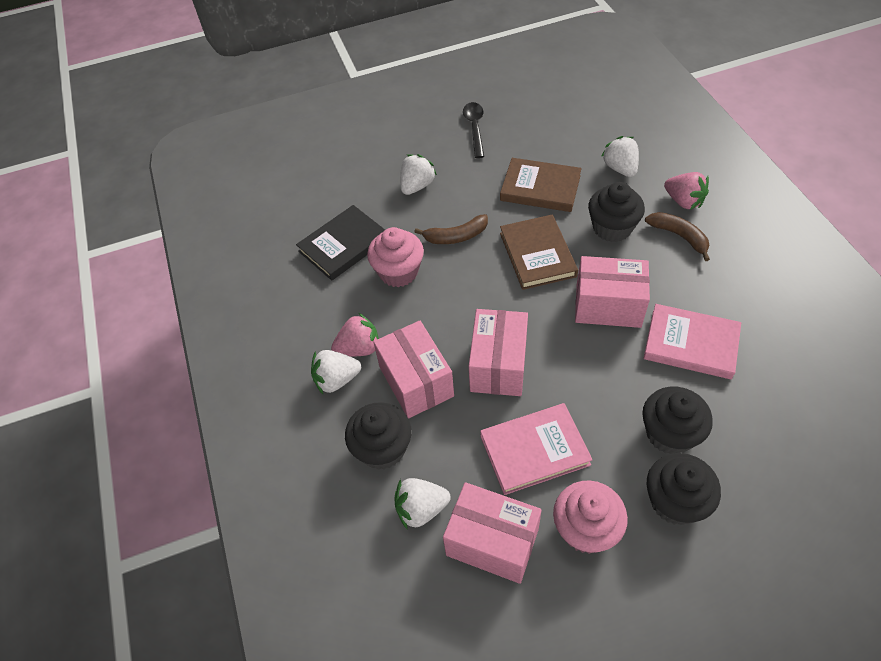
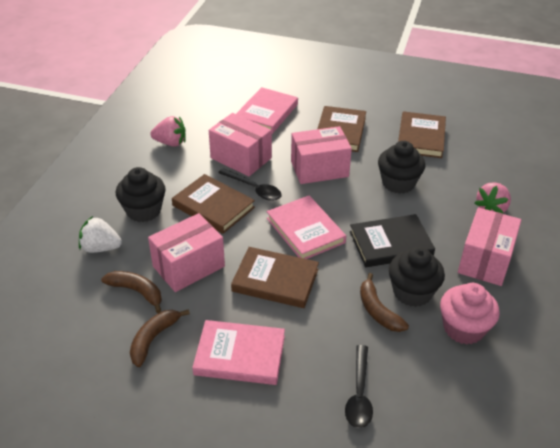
black cupcake: 4 -> 3
black spoon: 1 -> 2
brown banana: 2 -> 3
brown book: 2 -> 4
pink book: 2 -> 3
pink cupcake: 2 -> 1
white strawberry: 4 -> 1

